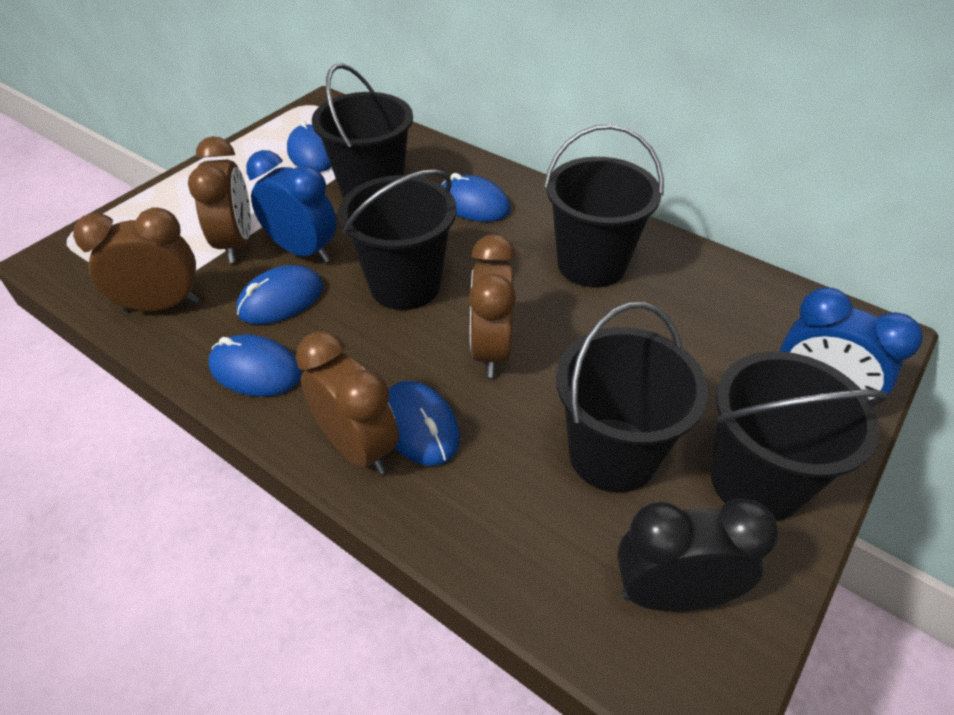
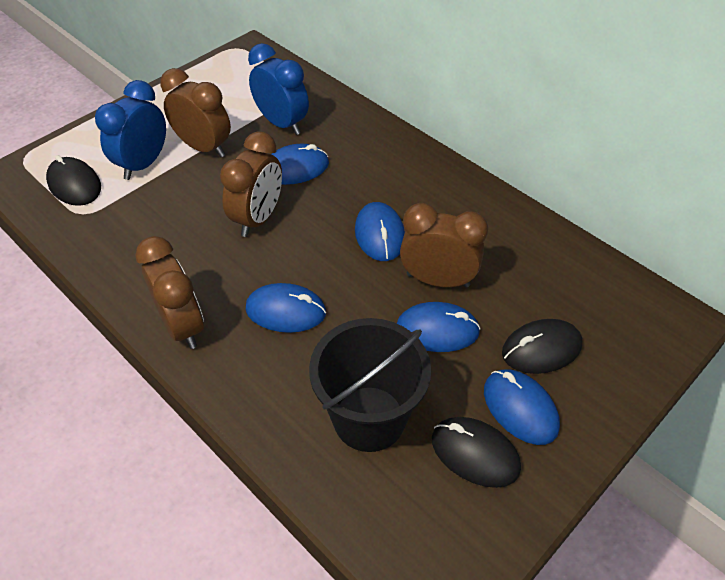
black bucket: 5 -> 1
black clock: 1 -> 0
black mouse: 0 -> 3

